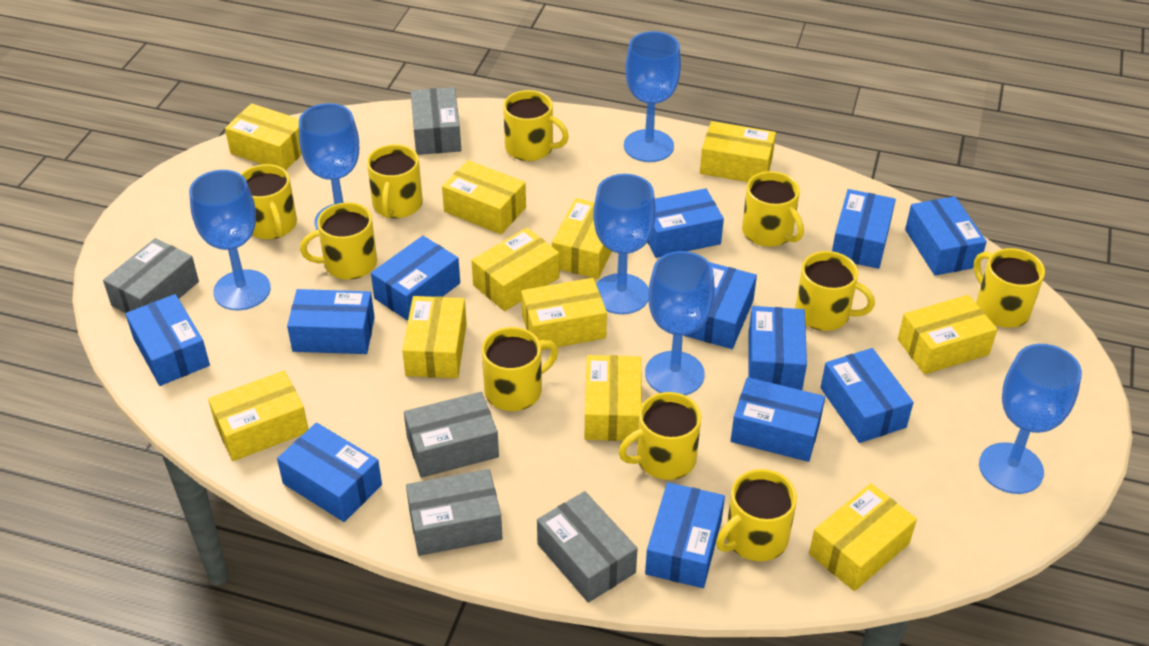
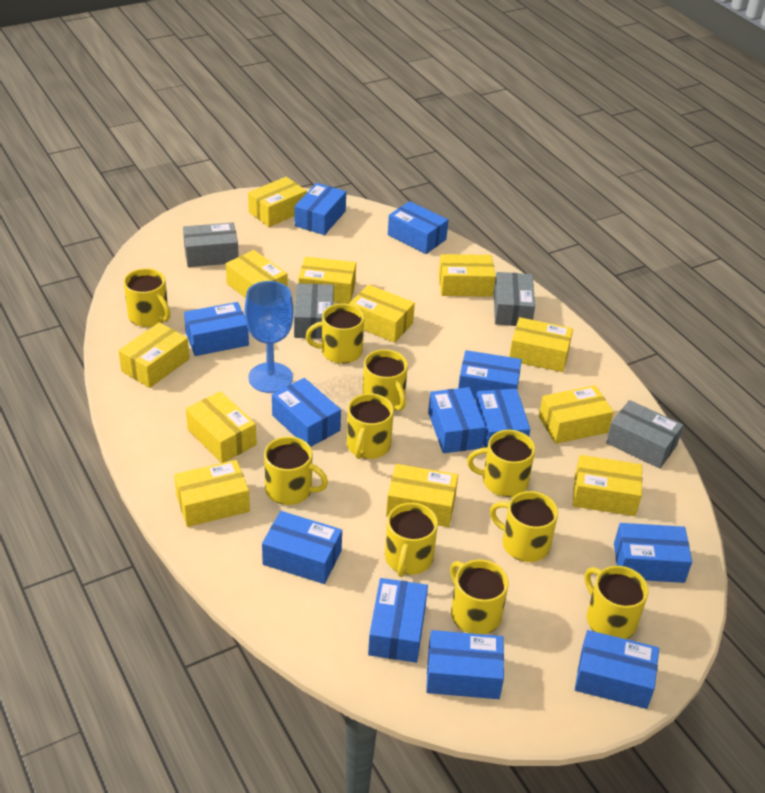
blue goblet: 6 -> 1
grey box: 5 -> 4
yellow box: 11 -> 12

